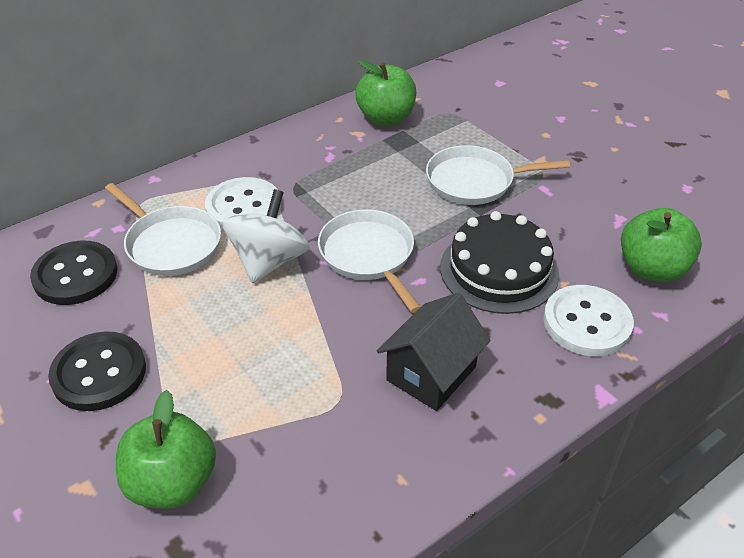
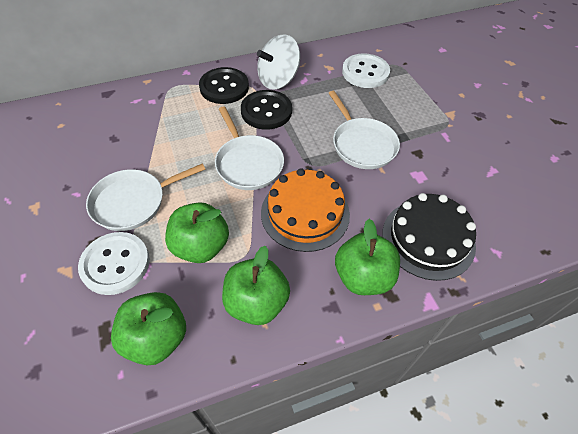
black house: 1 -> 0
green apple: 3 -> 4
orange cake: 0 -> 1

